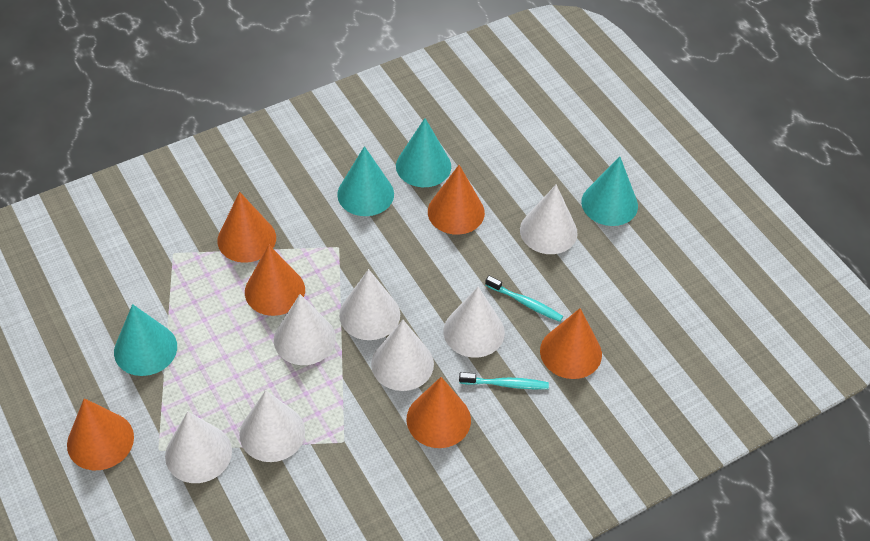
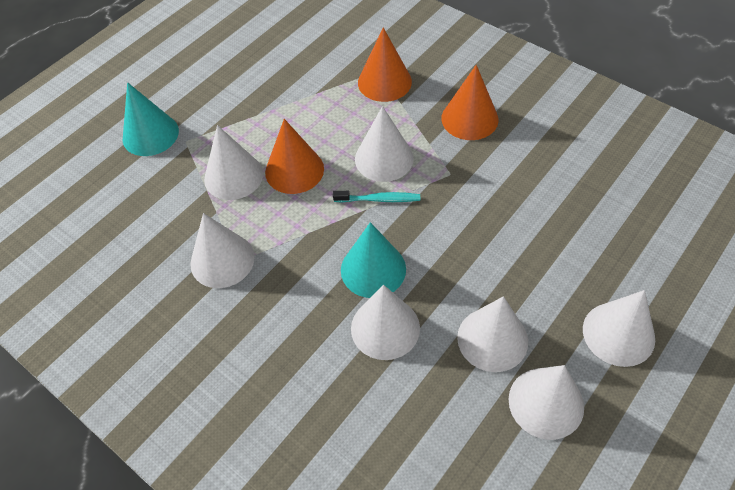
orange cone: 6 -> 3
turquoise cone: 4 -> 2
turquoise toothbrush: 2 -> 1

